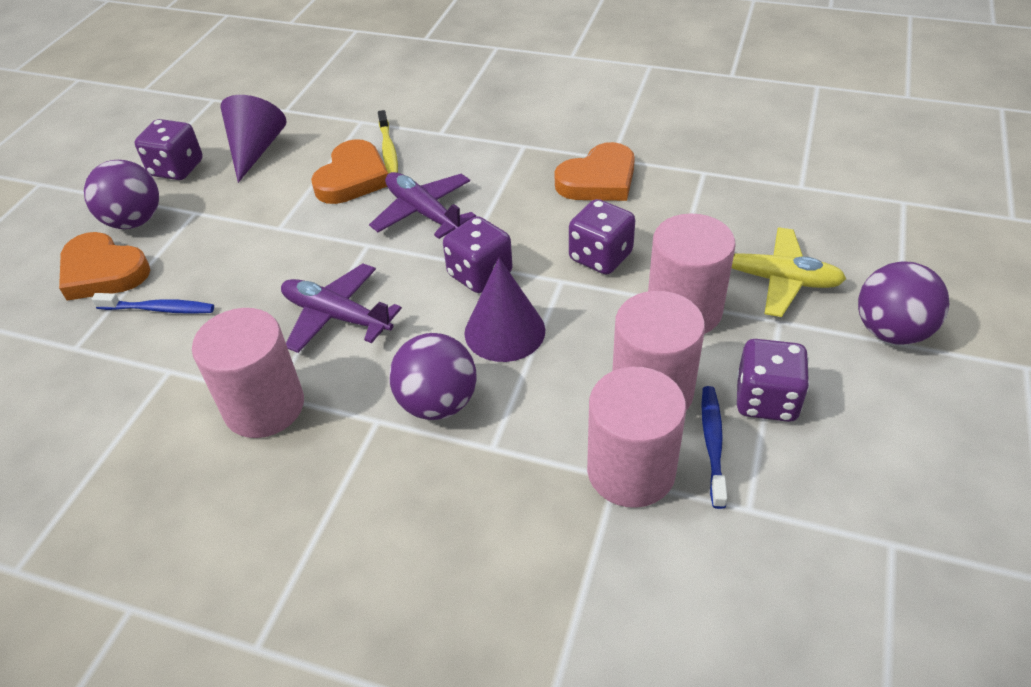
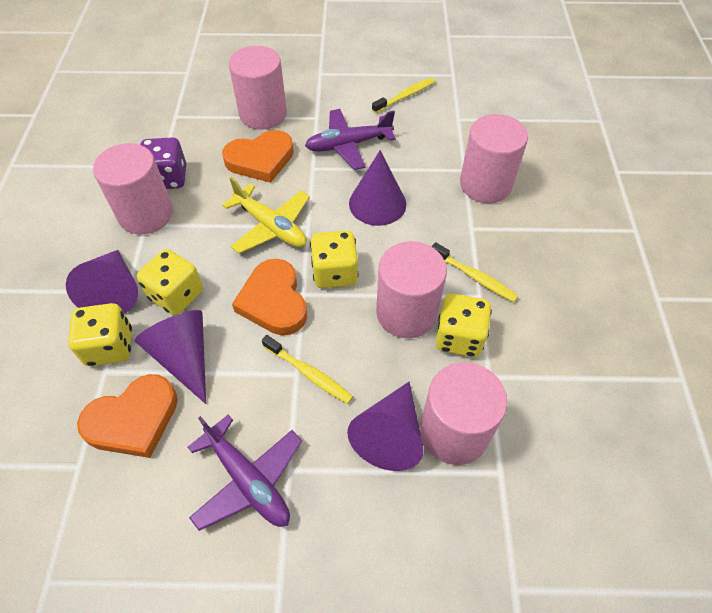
blue toothbrush: 2 -> 0
pink cylinder: 4 -> 5
purple ball: 3 -> 0
purple cone: 2 -> 4
purple dice: 4 -> 1
yellow dice: 0 -> 4
yellow toothbrush: 1 -> 3

